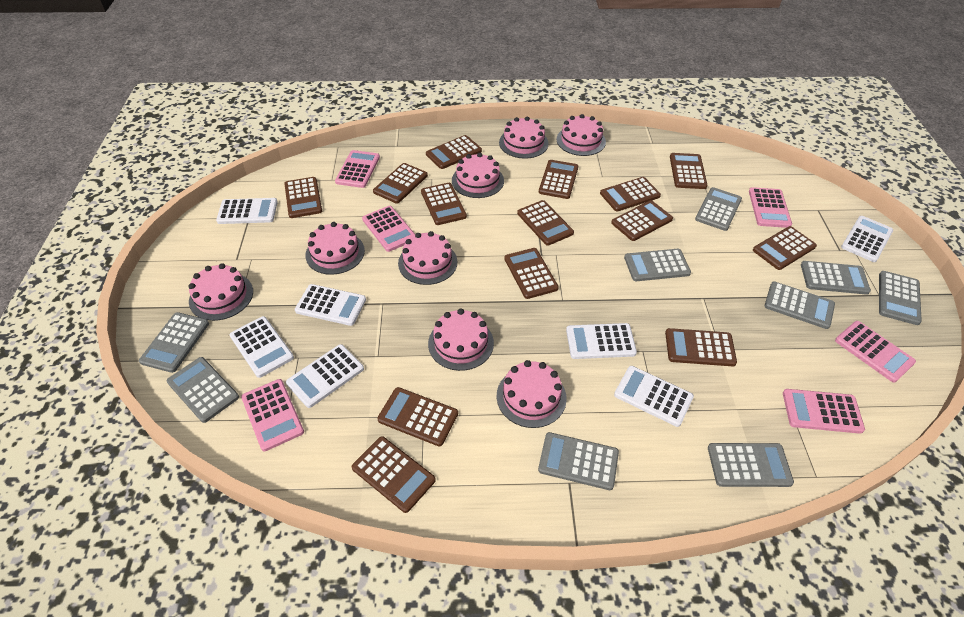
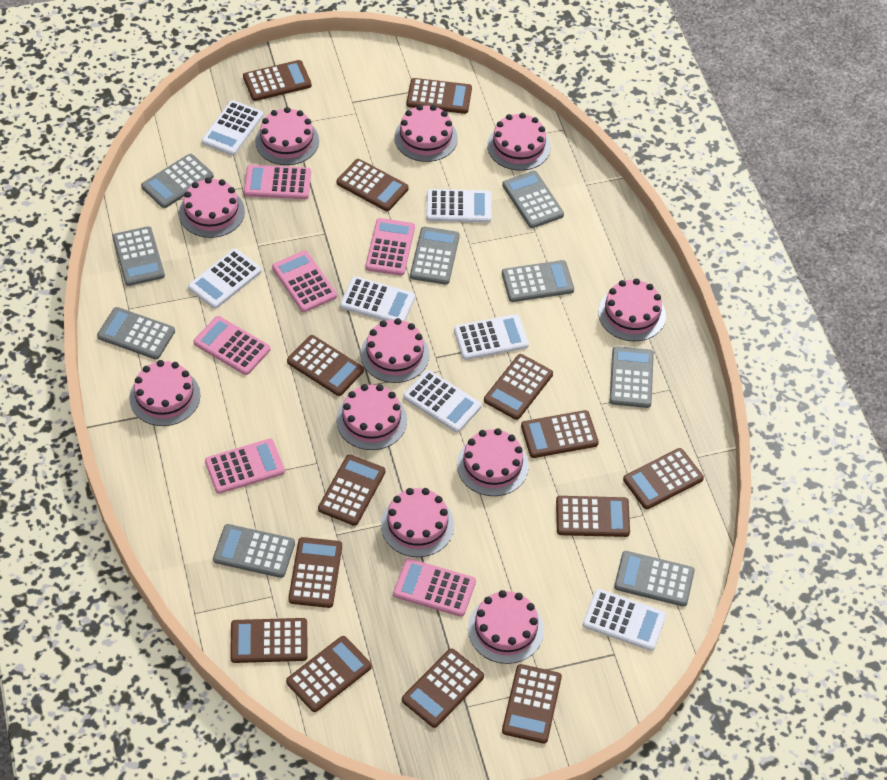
pink cake: 8 -> 11

